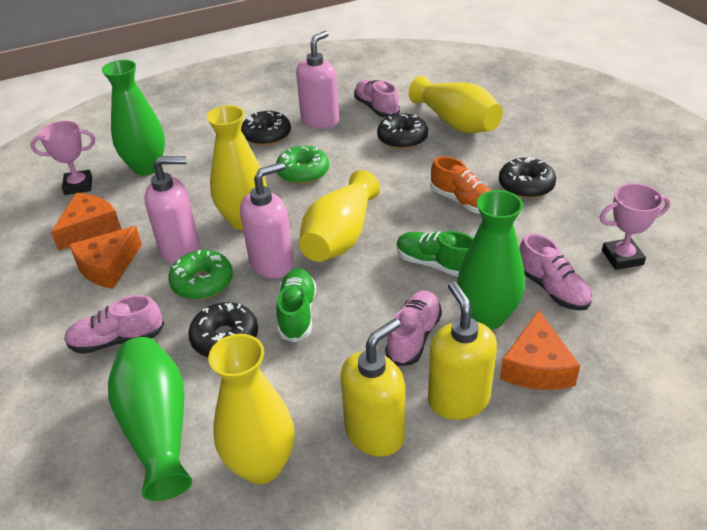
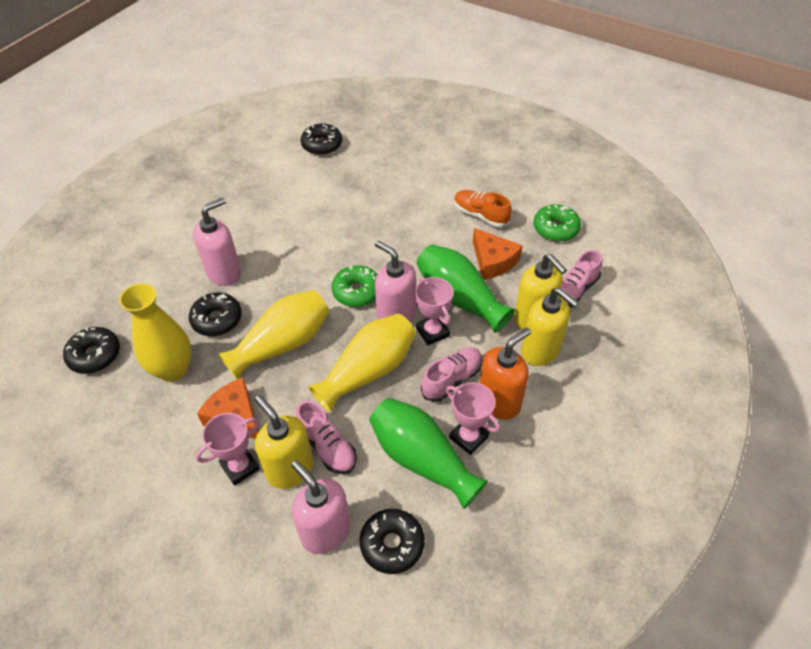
green shoe: 2 -> 0
green vase: 3 -> 2
orange cheese: 3 -> 2
orange soap dispenser: 0 -> 1
pink shoe: 4 -> 3
pink trophy: 2 -> 3
yellow soap dispenser: 2 -> 3
yellow vase: 4 -> 3

